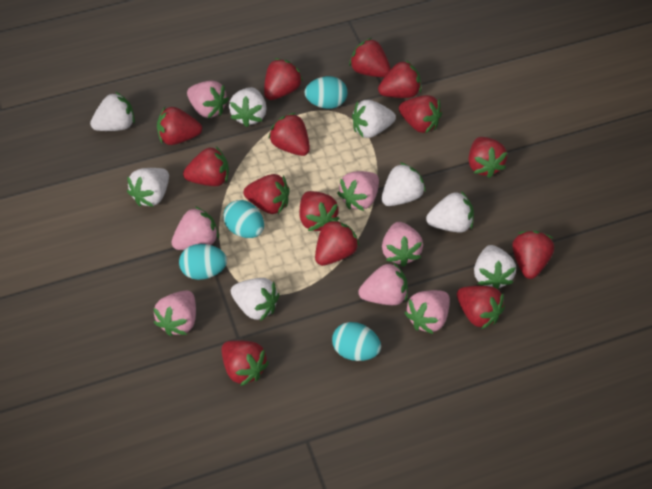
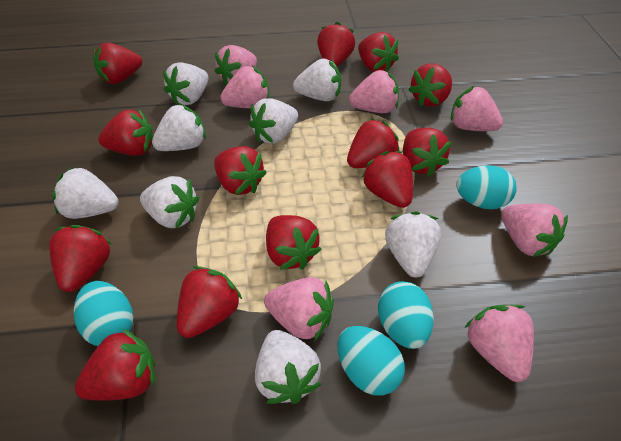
red strawberry: 14 -> 13

